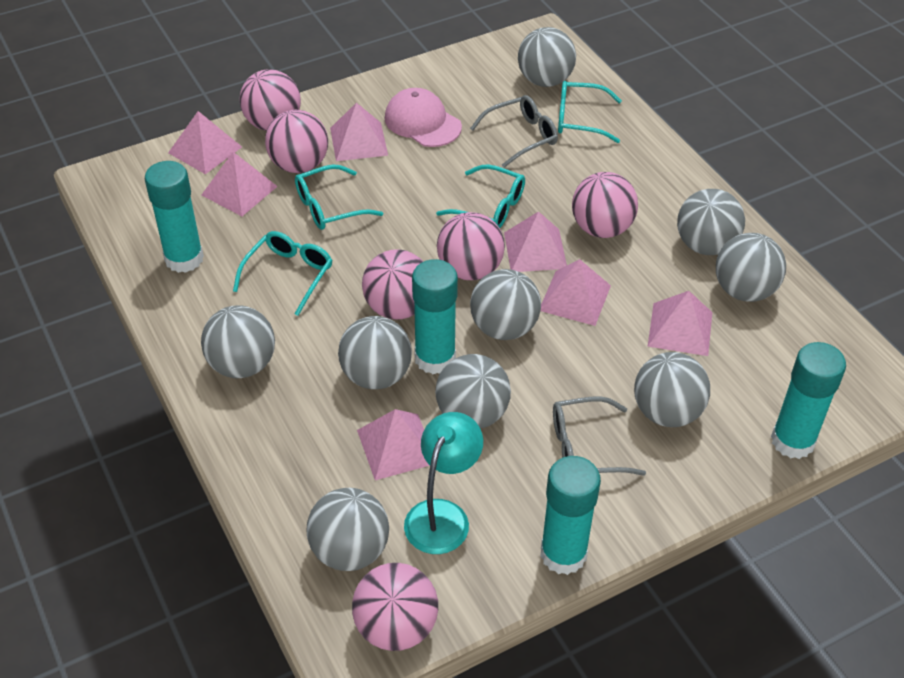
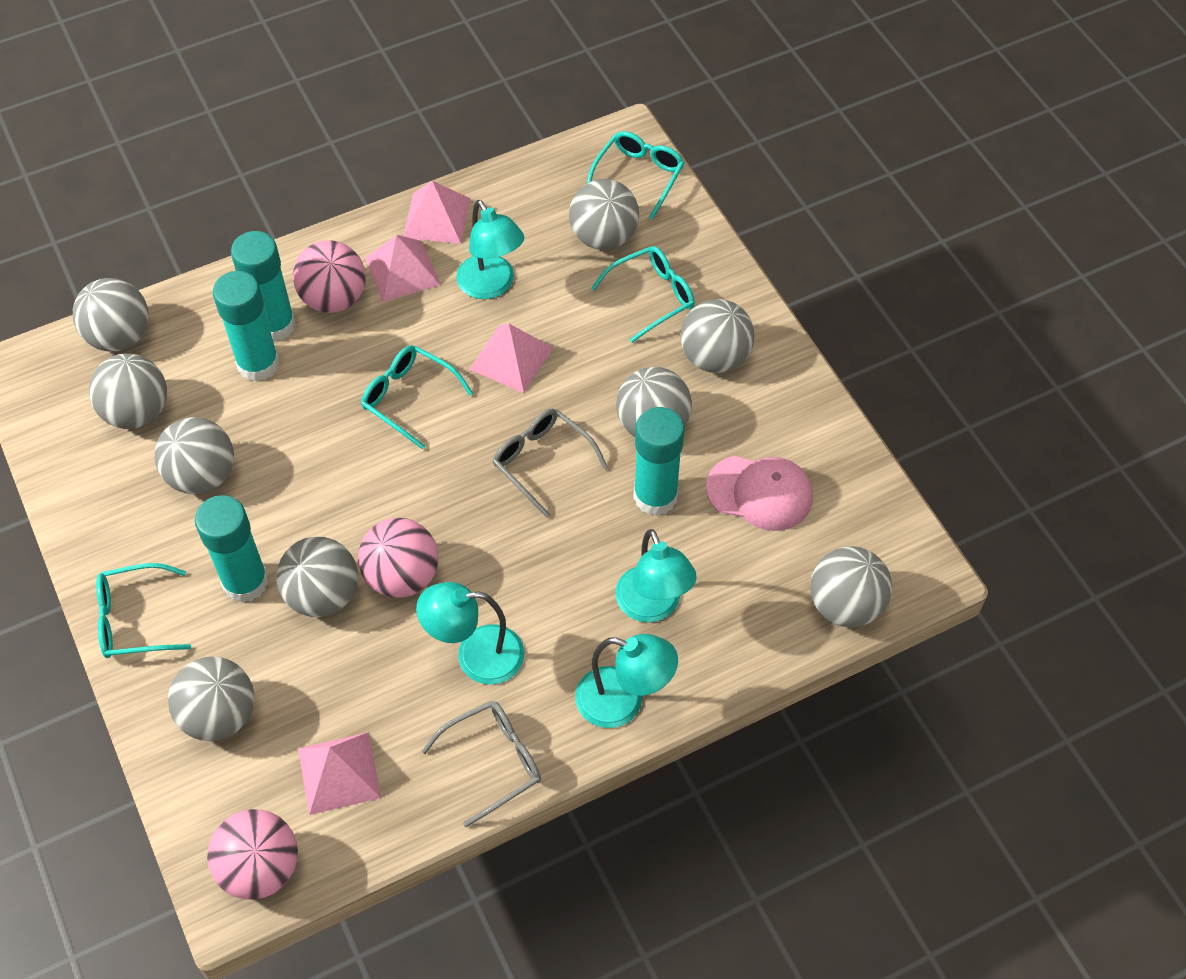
pink ball: 6 -> 3
pink pyramid: 7 -> 4
turquoise lamp: 1 -> 4

